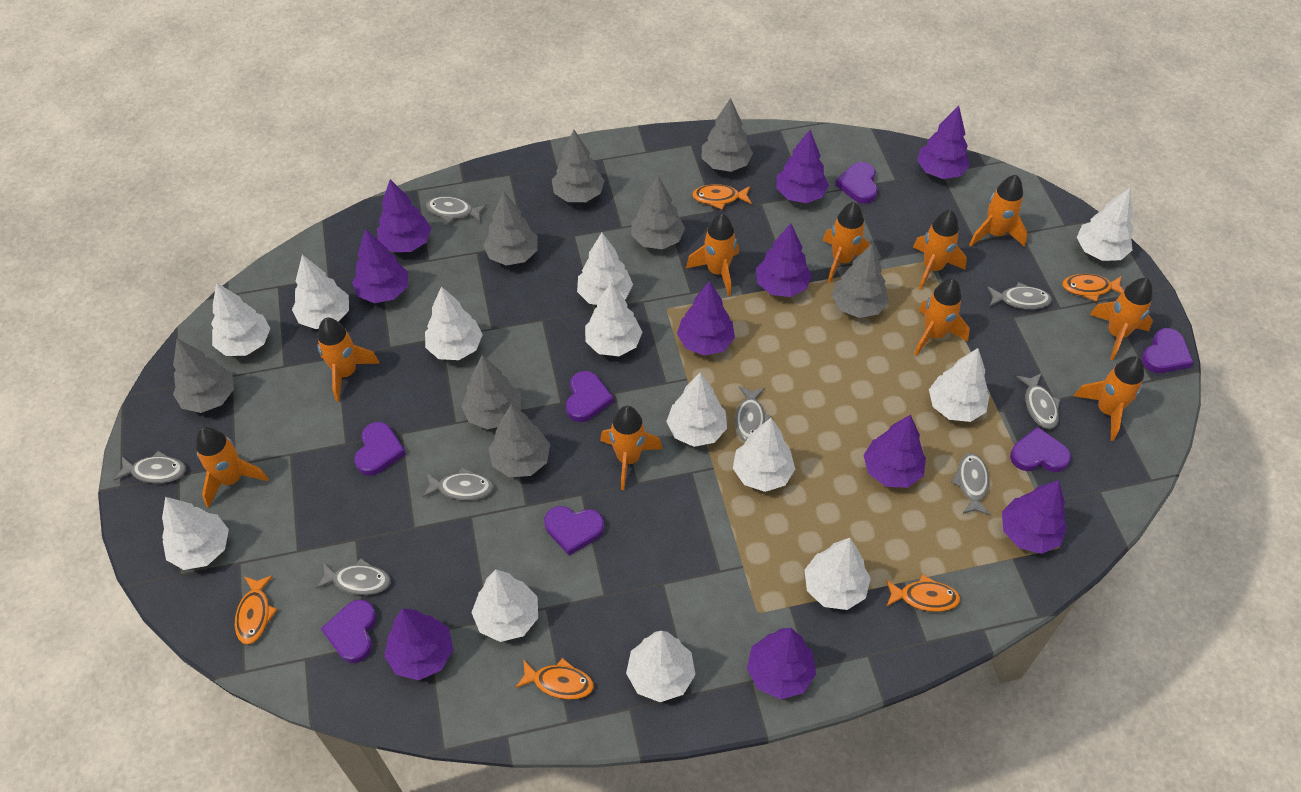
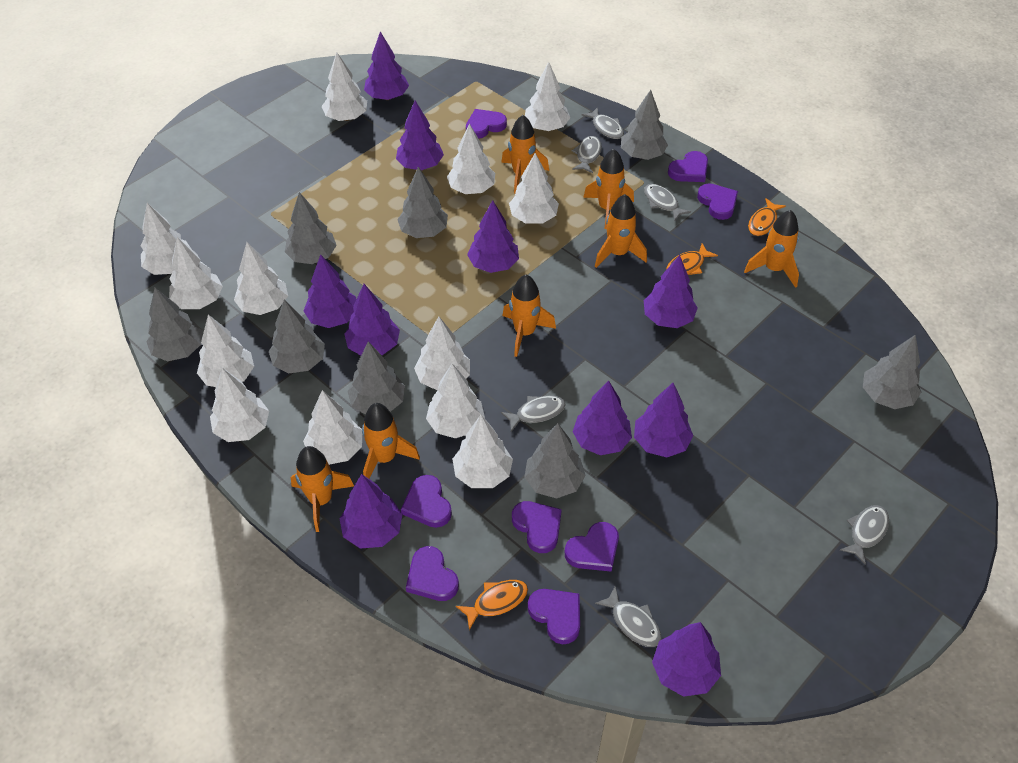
grey fish: 8 -> 6
orange fish: 5 -> 3
orange rocket: 10 -> 7
purple heart: 7 -> 8

